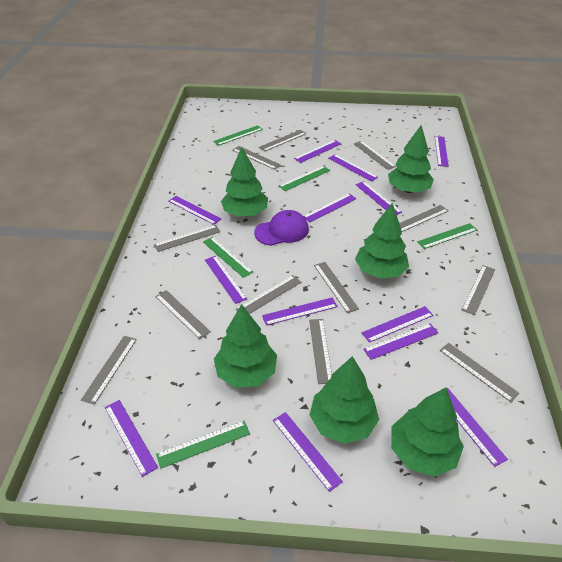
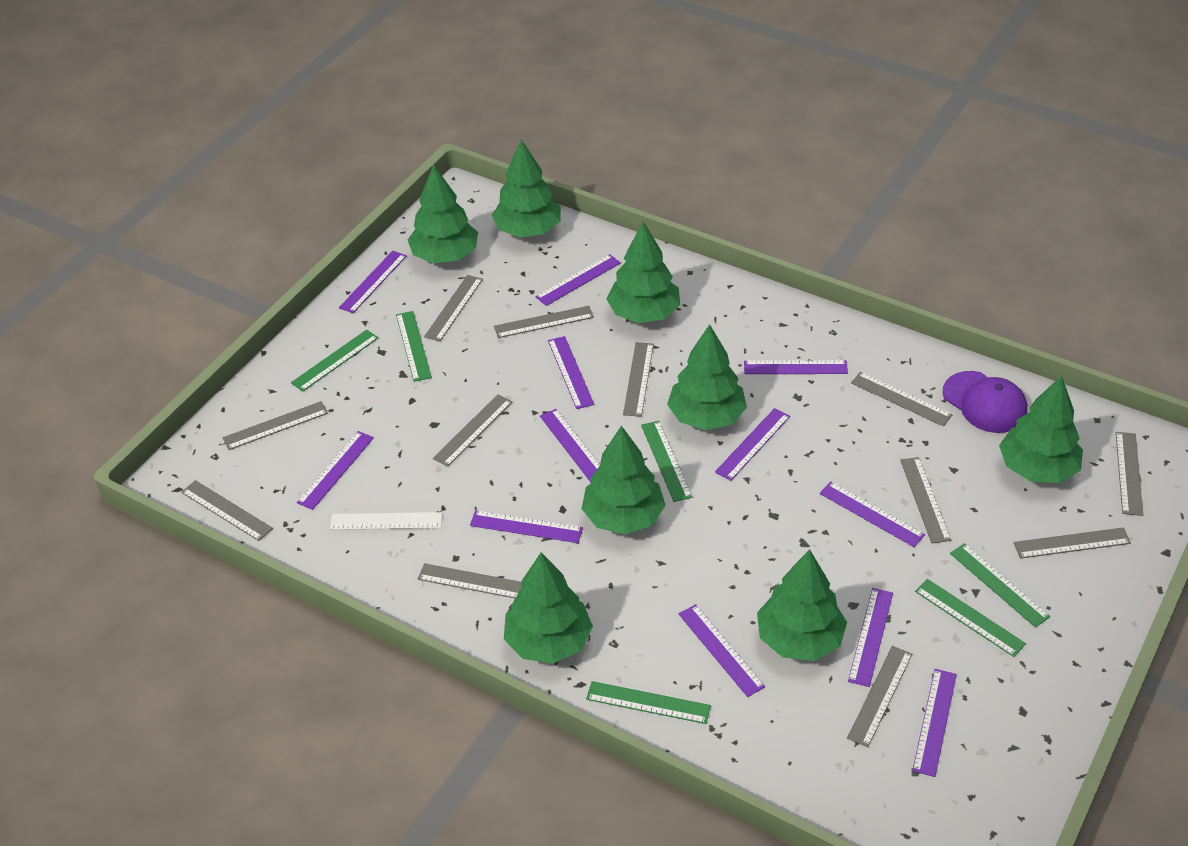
green ruler: 5 -> 6
green tree: 6 -> 8
purple ruler: 13 -> 12
white ruler: 0 -> 1

